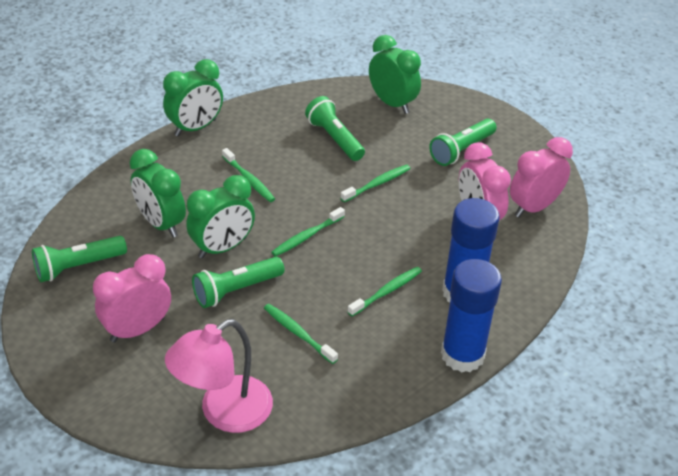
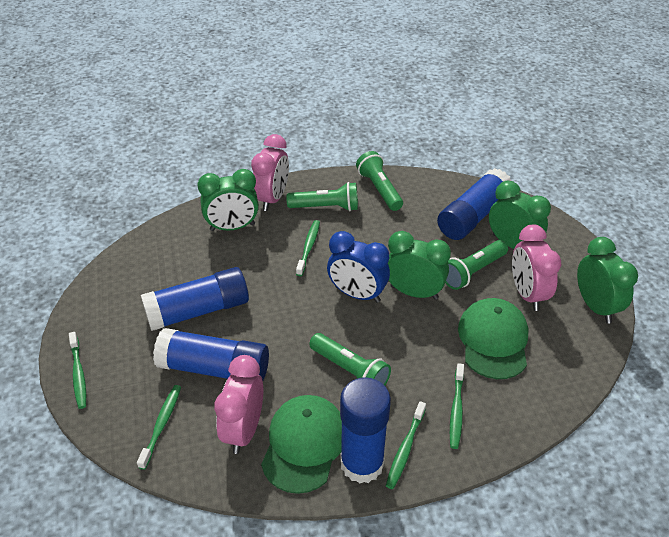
blue clock: 0 -> 1
blue glue stick: 2 -> 4
green cap: 0 -> 2
pink lamp: 1 -> 0

